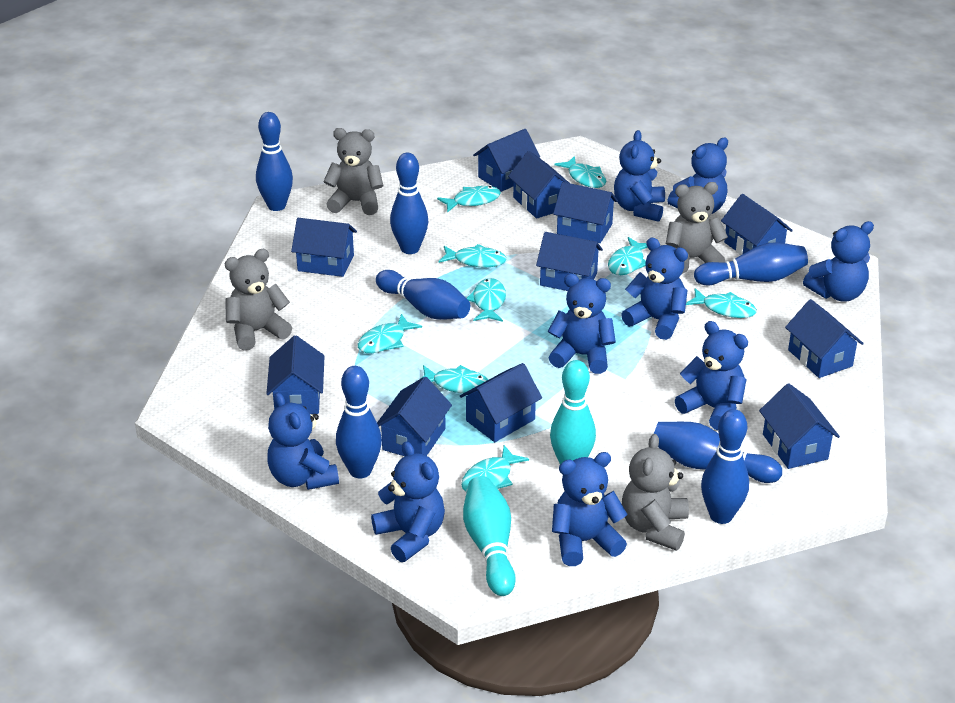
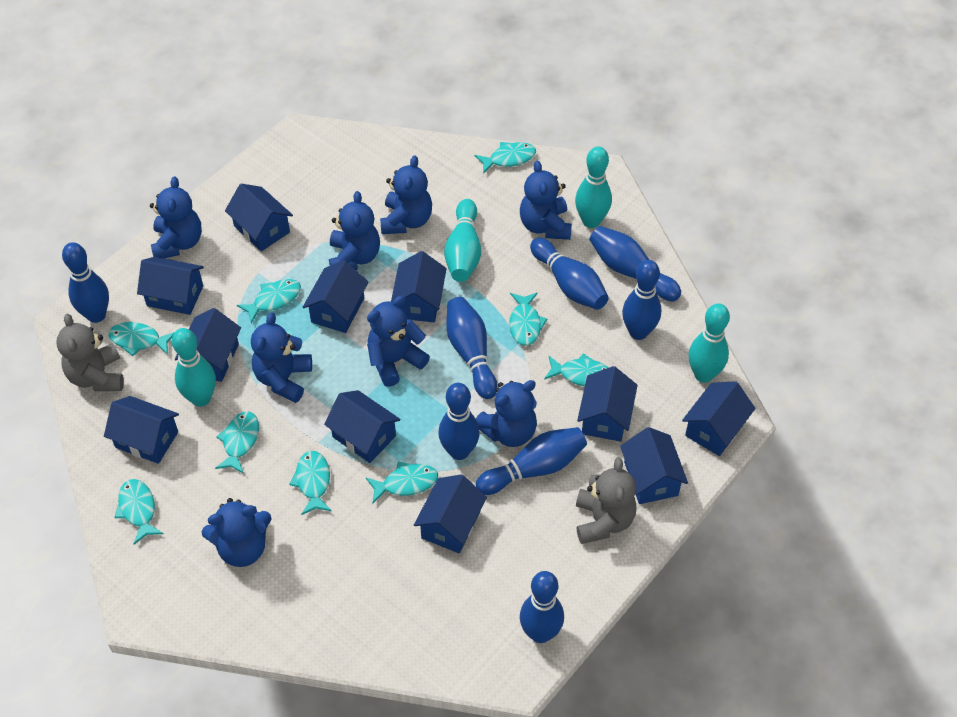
blue bowling pin: 7 -> 8
blue teddy bear: 9 -> 8
grey teddy bear: 4 -> 2
turquoise bowling pin: 2 -> 4

